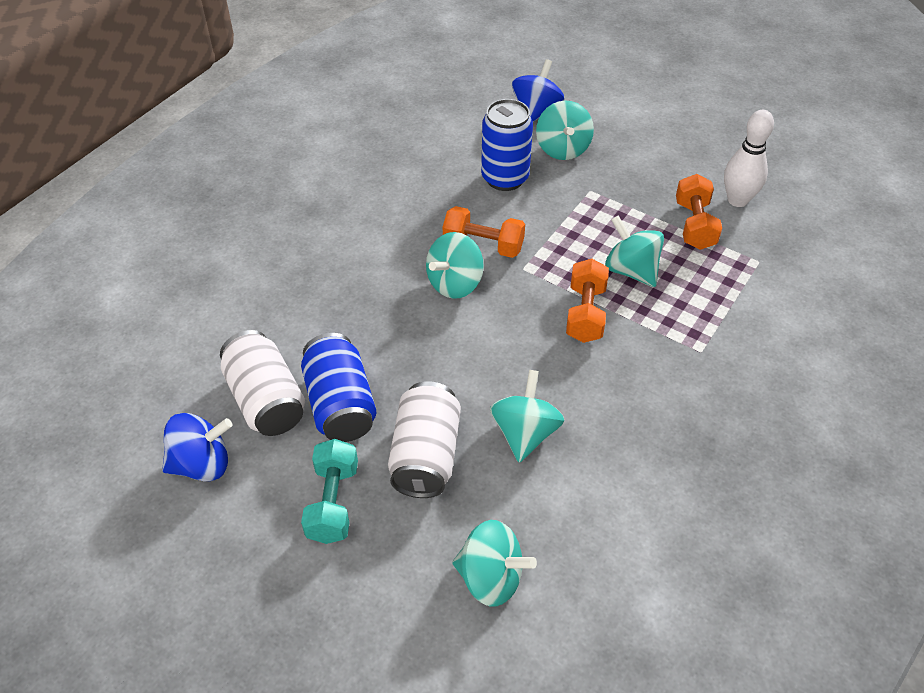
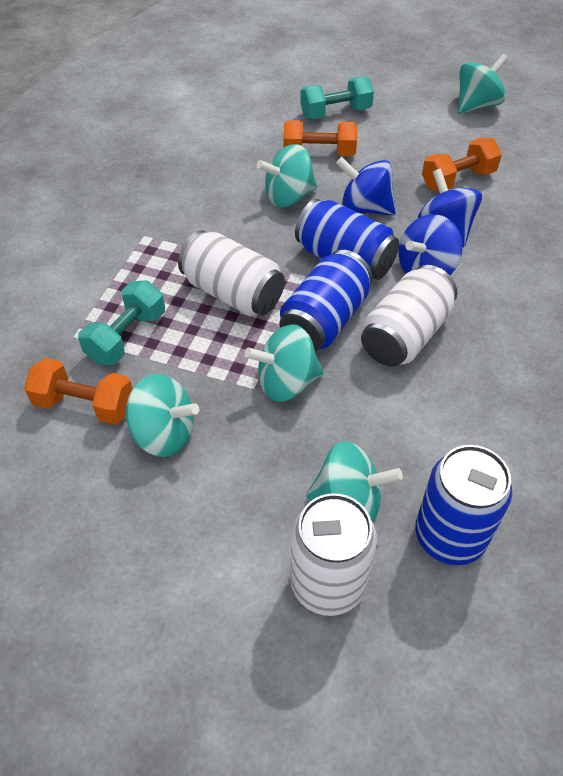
blue can: 2 -> 3
blue spinning top: 2 -> 3
turquoise dumbbell: 1 -> 2
white bowling pin: 1 -> 0
white can: 2 -> 3

